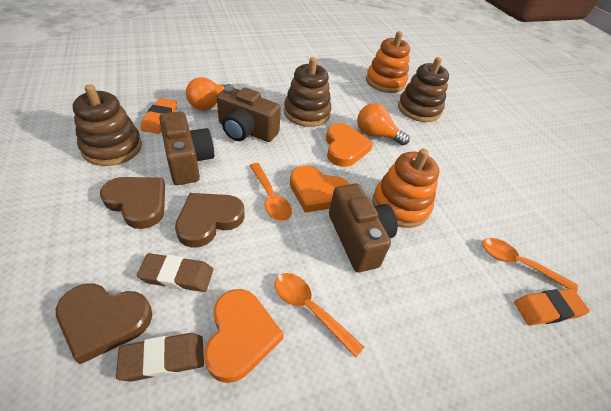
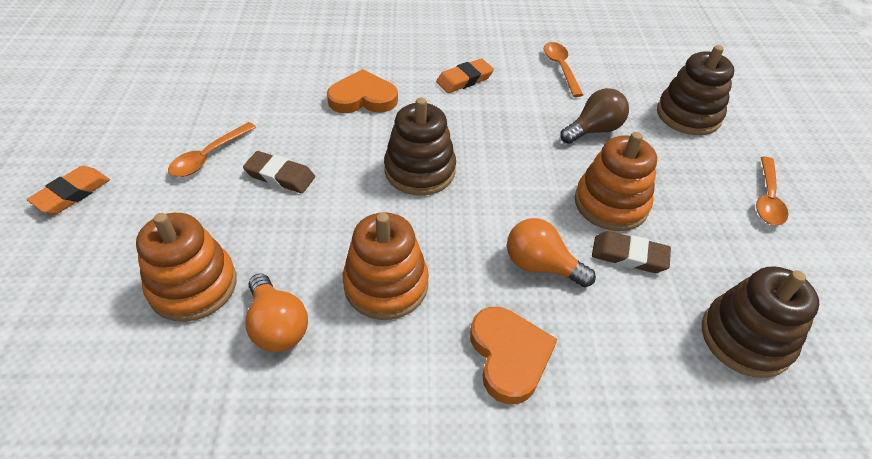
brown camera: 3 -> 0
brown heart: 3 -> 0
brown light bulb: 0 -> 1
orange heart: 3 -> 2
orange stacking toy: 2 -> 3

